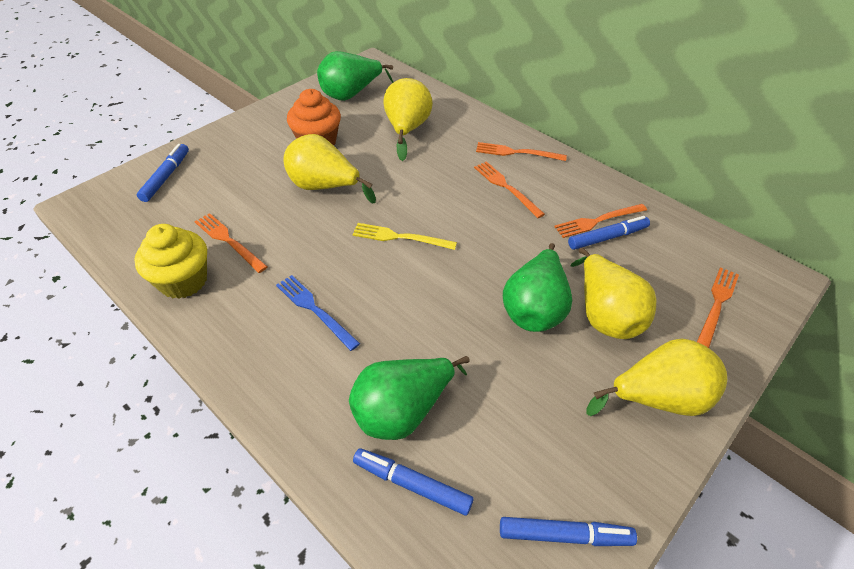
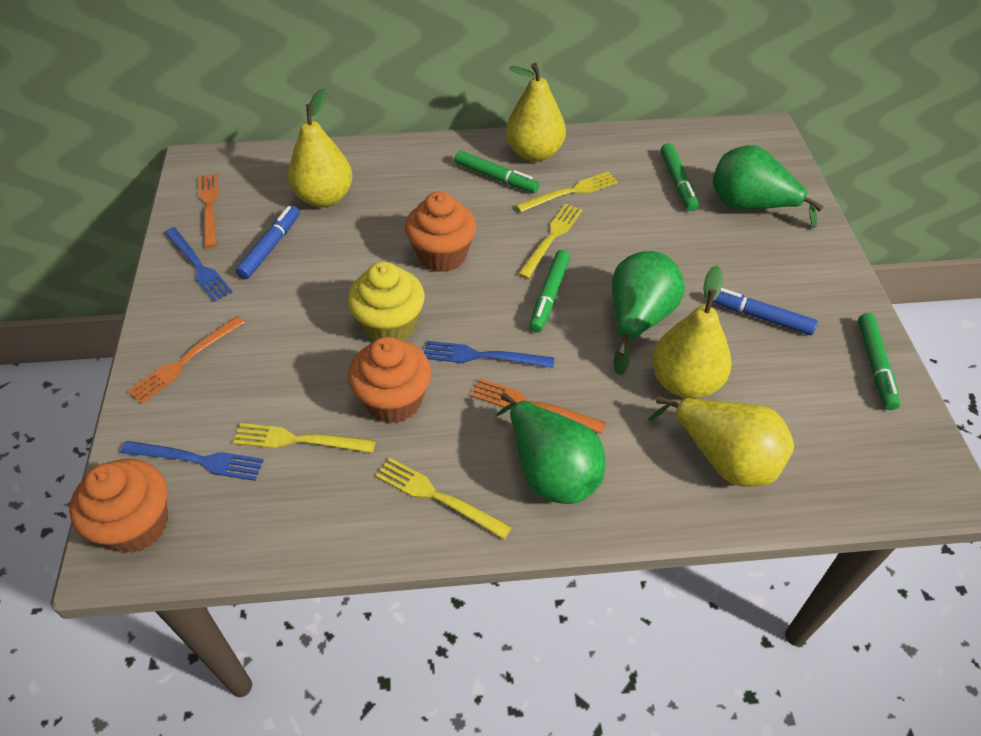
blue fork: 1 -> 3
blue marker: 4 -> 2
green marker: 0 -> 4
orange cupcake: 1 -> 3
orange fork: 5 -> 3
yellow fork: 1 -> 4

